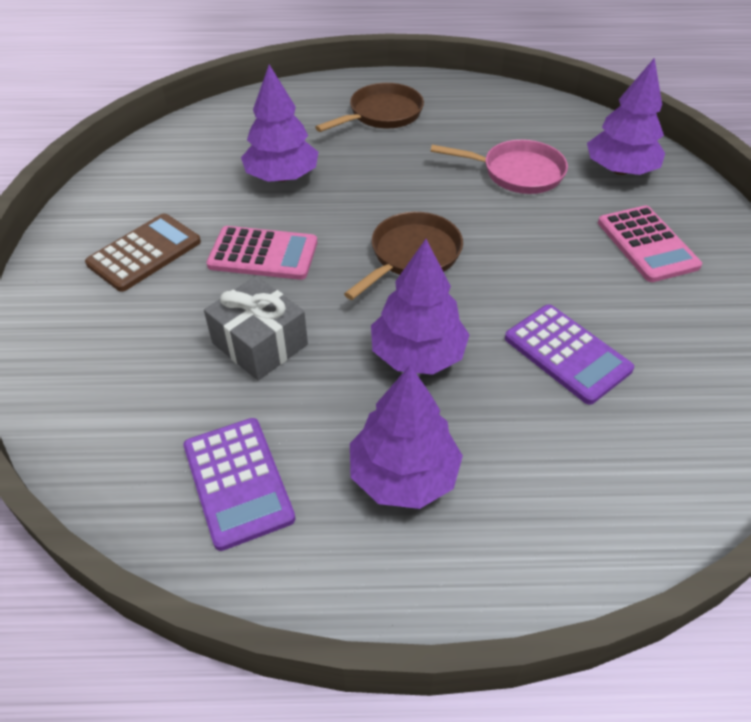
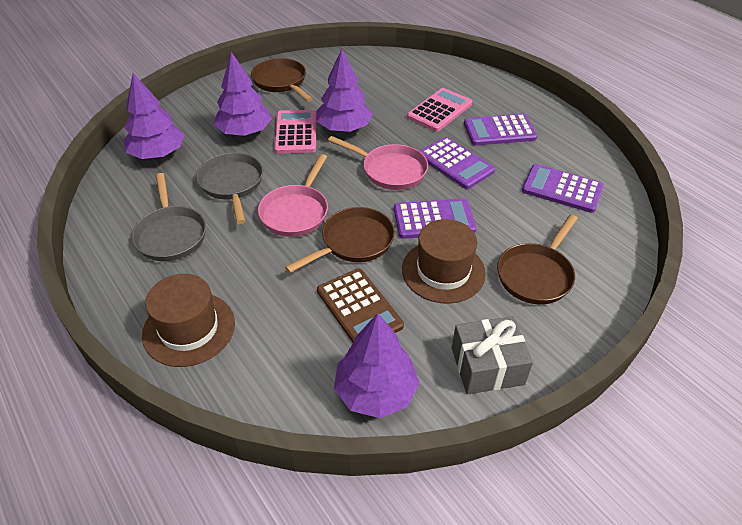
brown hat: 0 -> 2
brown pan: 2 -> 3
grey pan: 0 -> 2
pink pan: 1 -> 2
purple calculator: 2 -> 4

